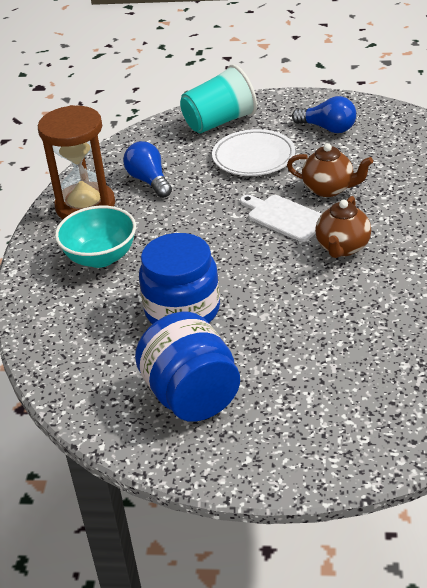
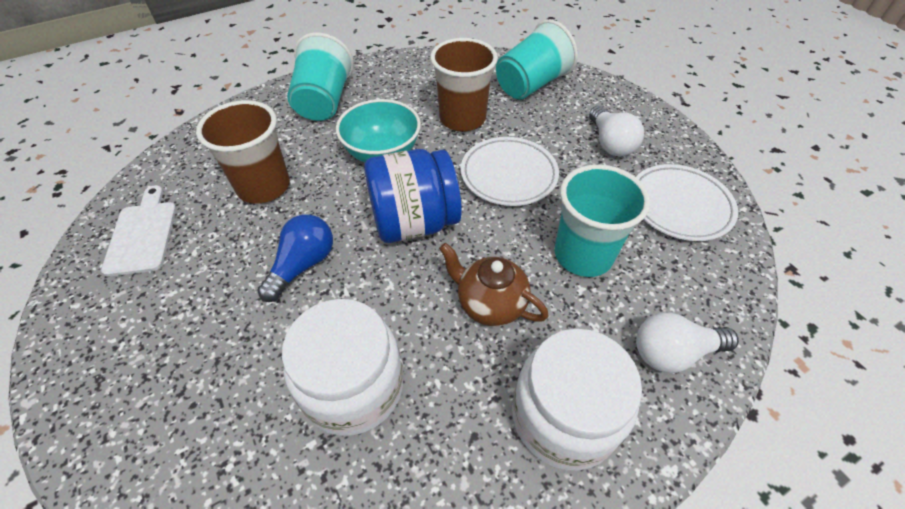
blue jar: 2 -> 1
blue light bulb: 2 -> 1
brown cup: 0 -> 2
brown hourglass: 1 -> 0
brown teapot: 2 -> 1
turquoise cup: 1 -> 3
white jar: 0 -> 2
white light bulb: 0 -> 2
white plate: 1 -> 2

